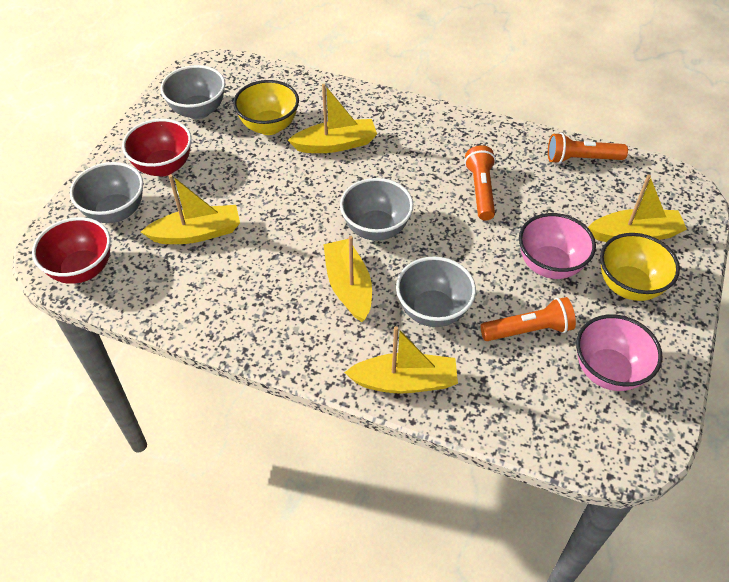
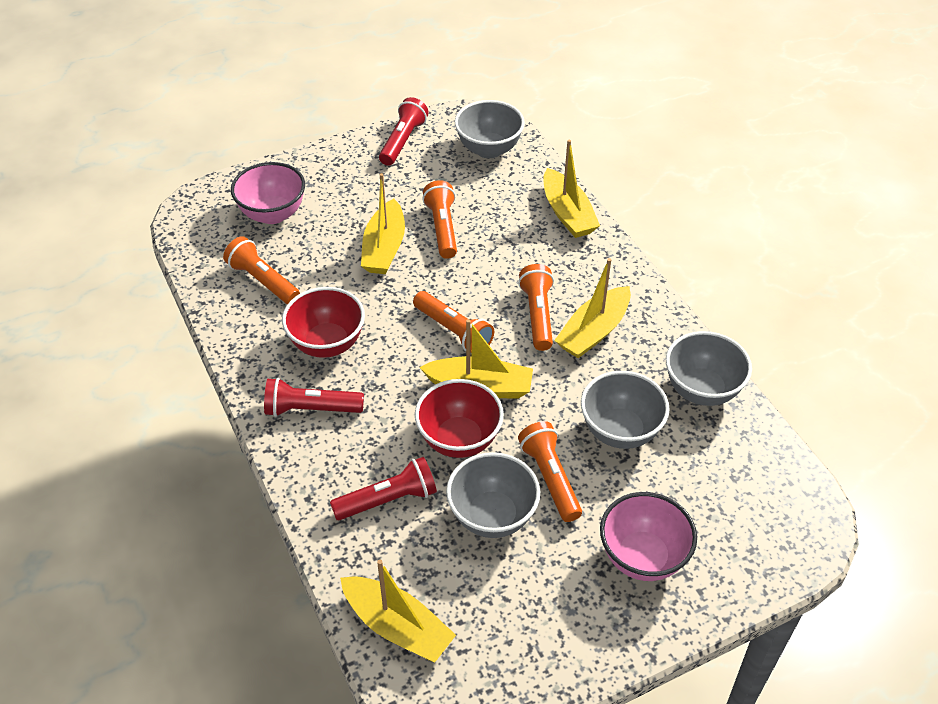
orange flashlight: 3 -> 5
red flashlight: 0 -> 3
yellow bowl: 2 -> 0

